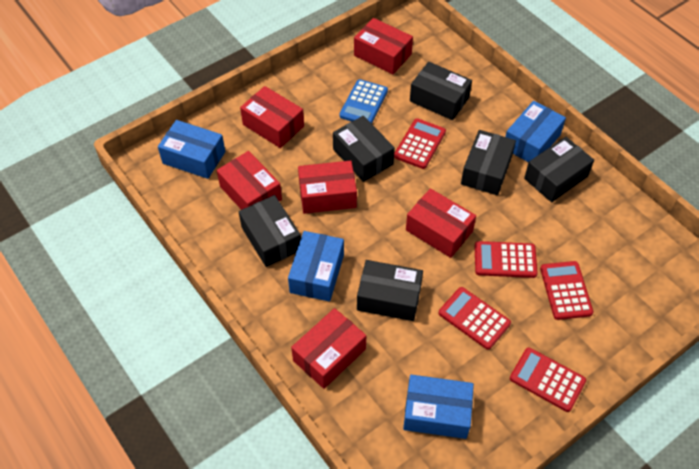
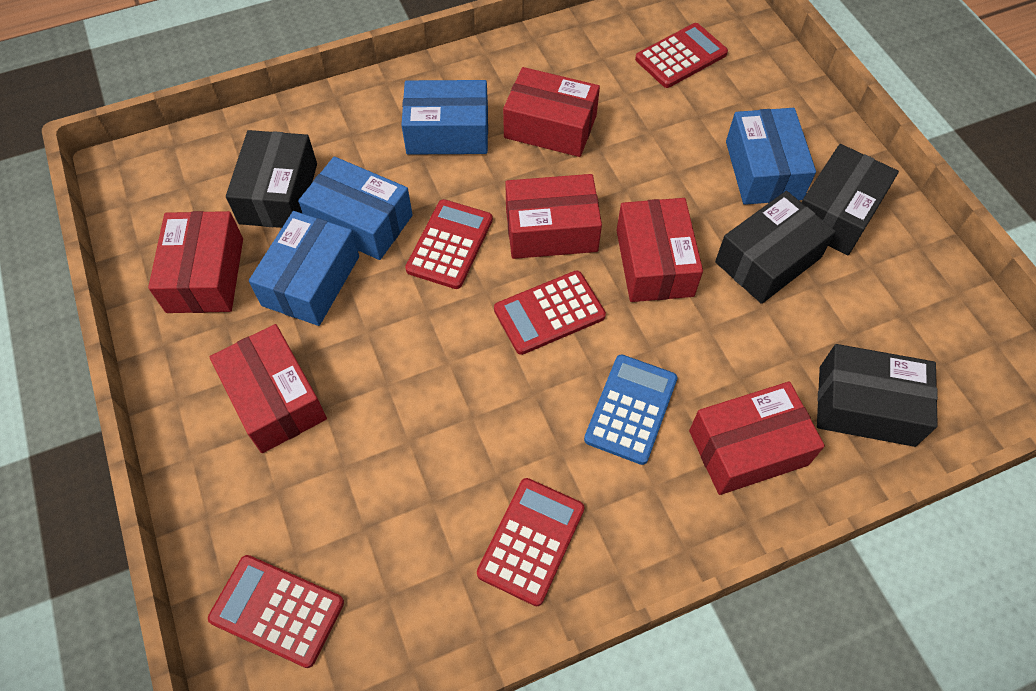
black box: 6 -> 4

